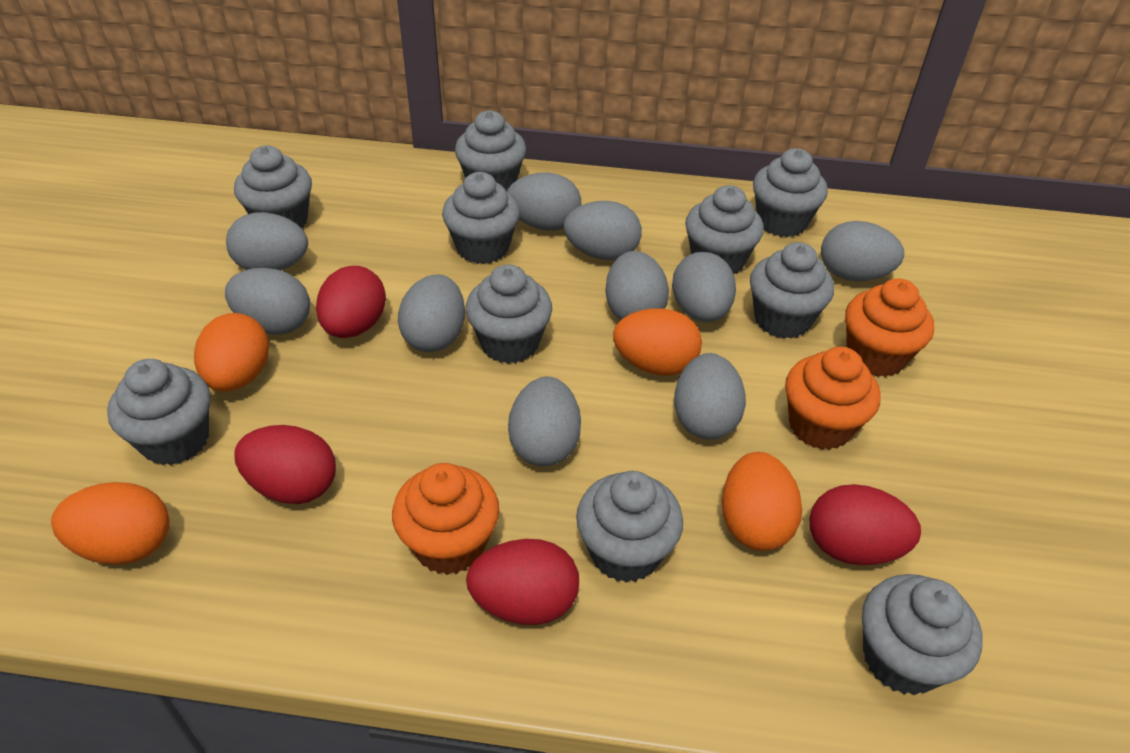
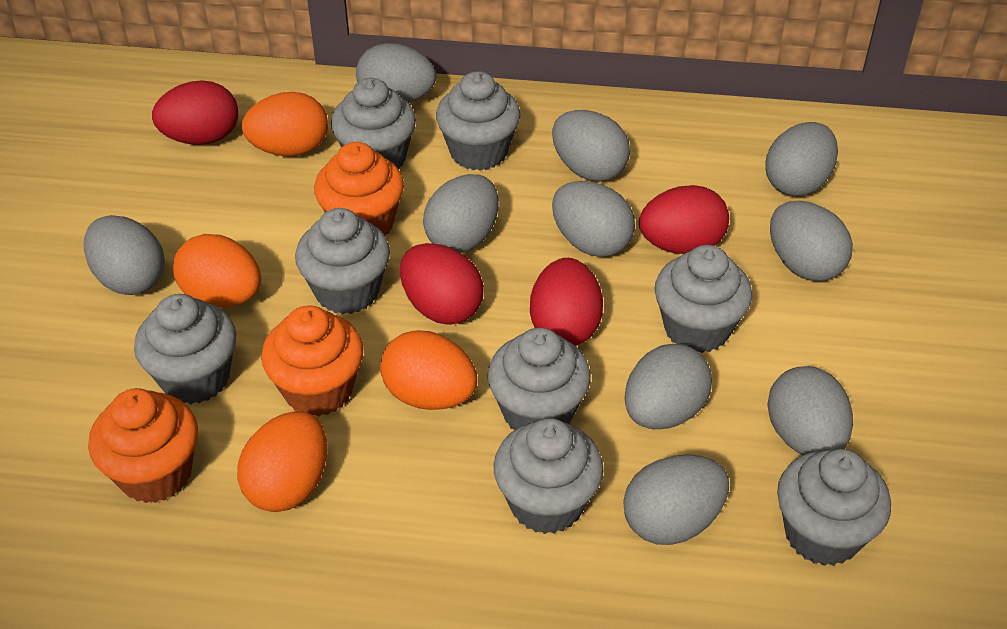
grey cupcake: 10 -> 8

